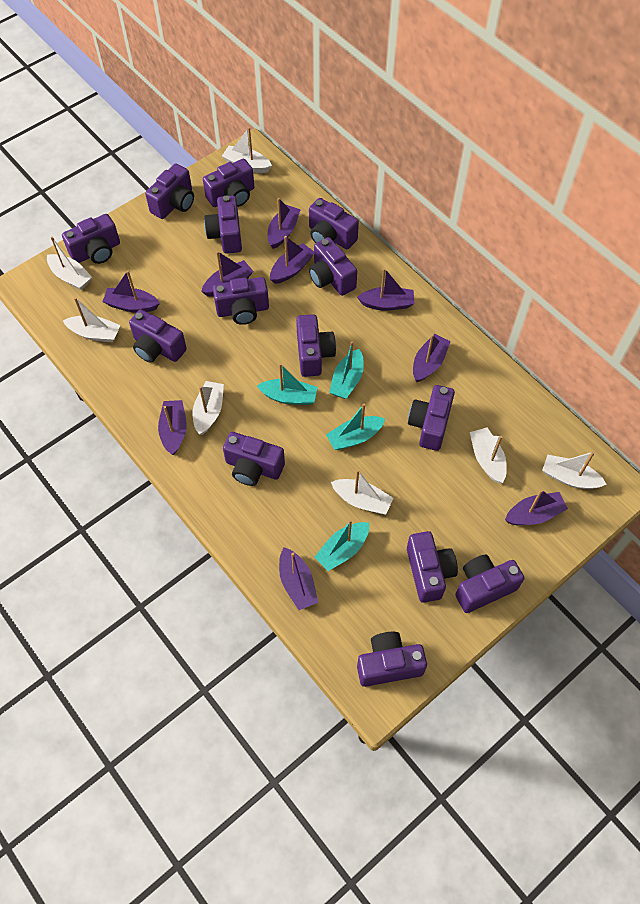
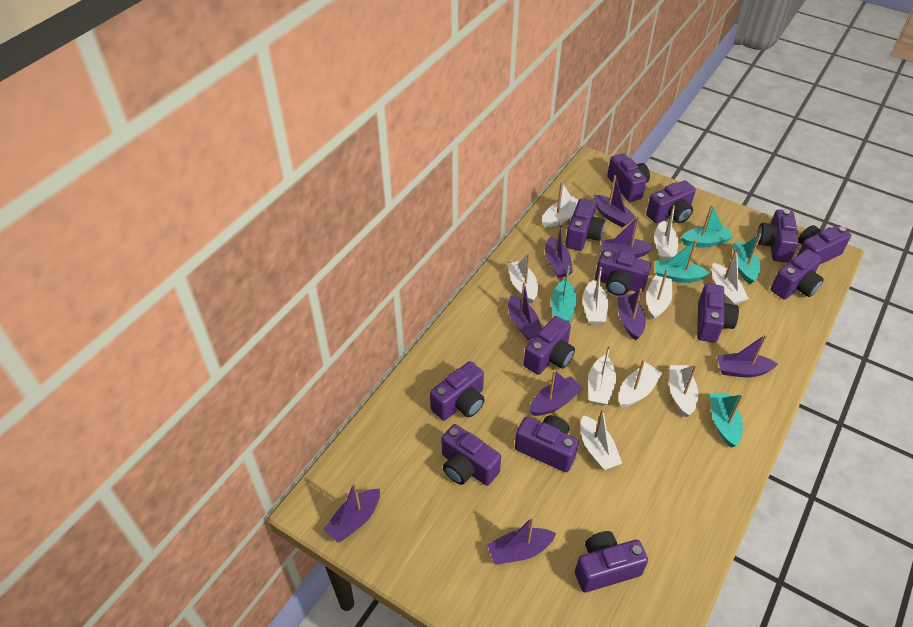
purple camera: 14 -> 13
turquoise boat: 4 -> 5
white boat: 7 -> 10

